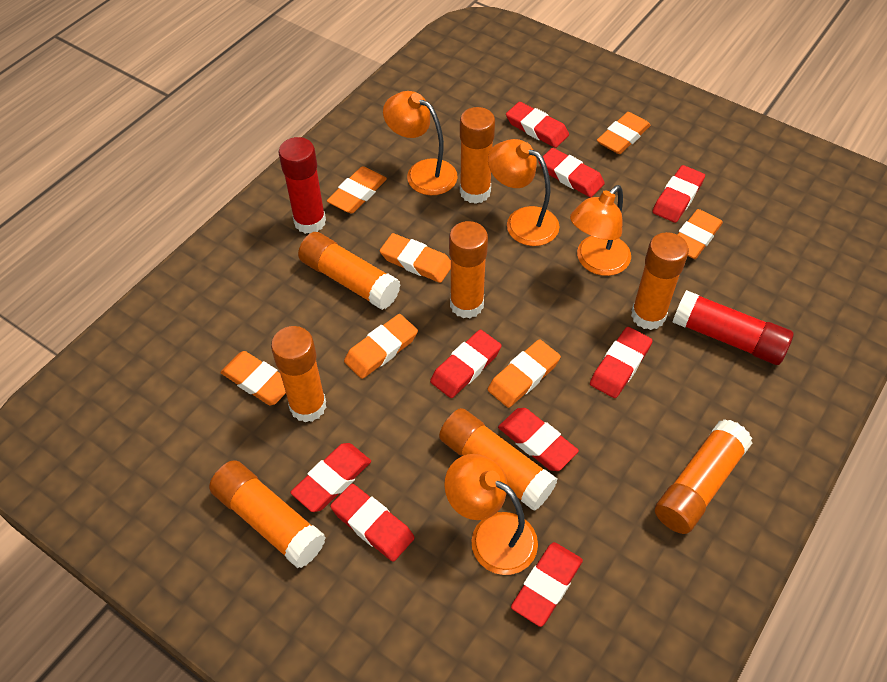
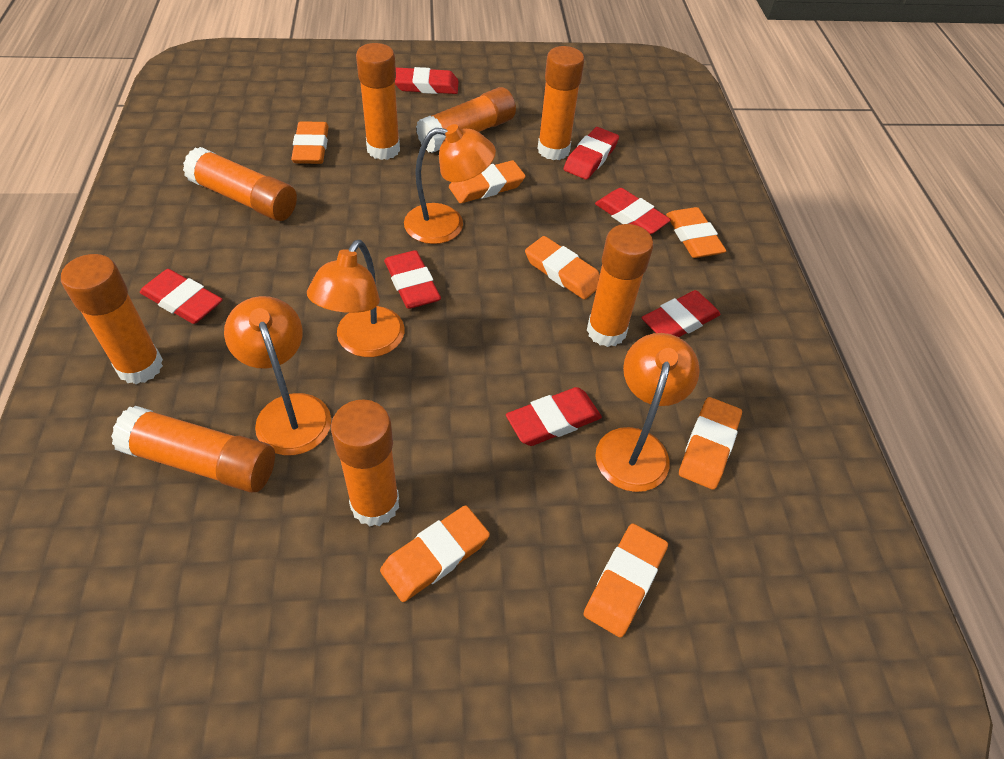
red eraser: 9 -> 7
red glue stick: 2 -> 0

